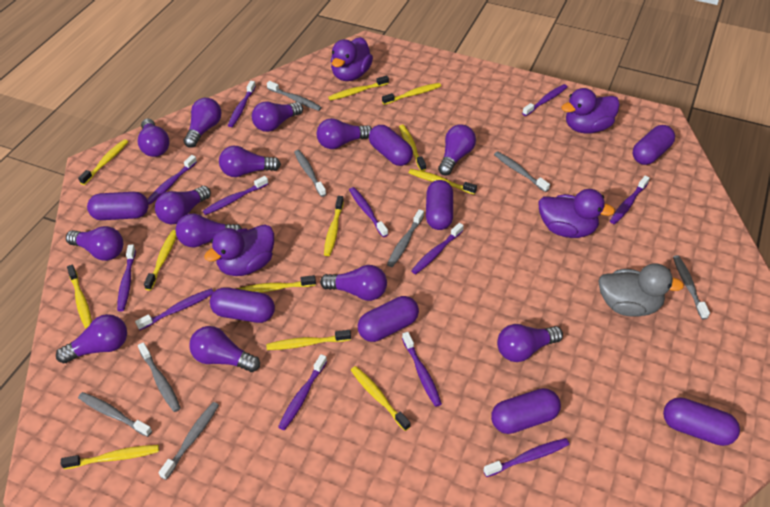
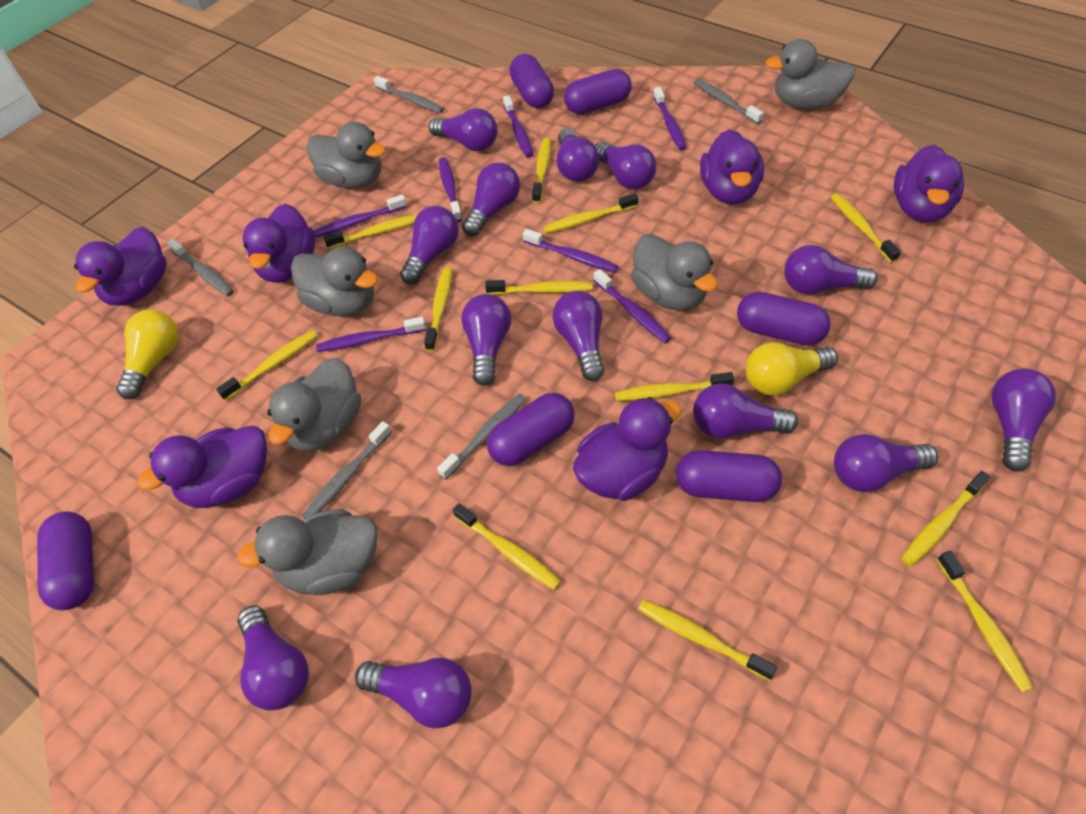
grey duck: 1 -> 6
grey toothbrush: 8 -> 5
purple capsule: 8 -> 6
purple duck: 4 -> 6
purple toothbrush: 12 -> 7
yellow light bulb: 0 -> 2

